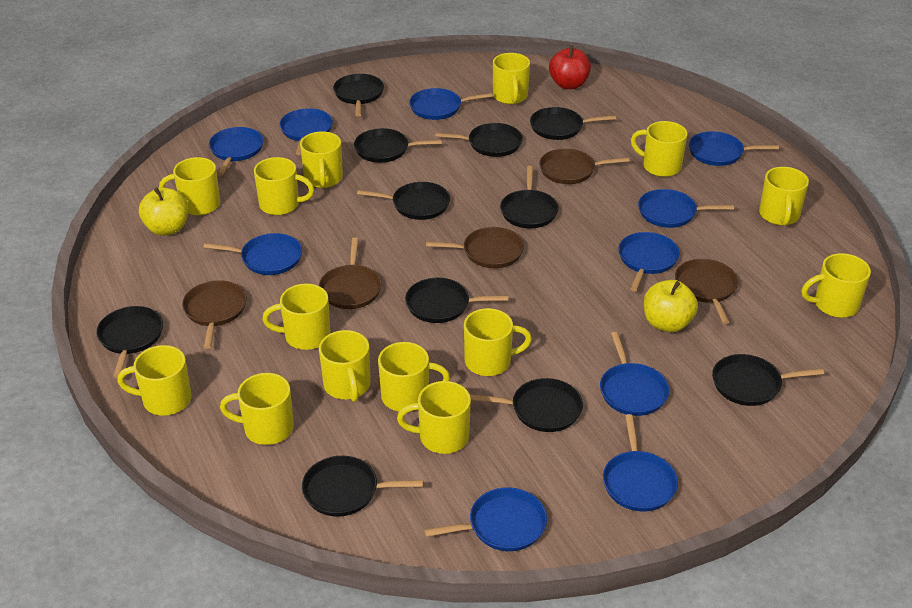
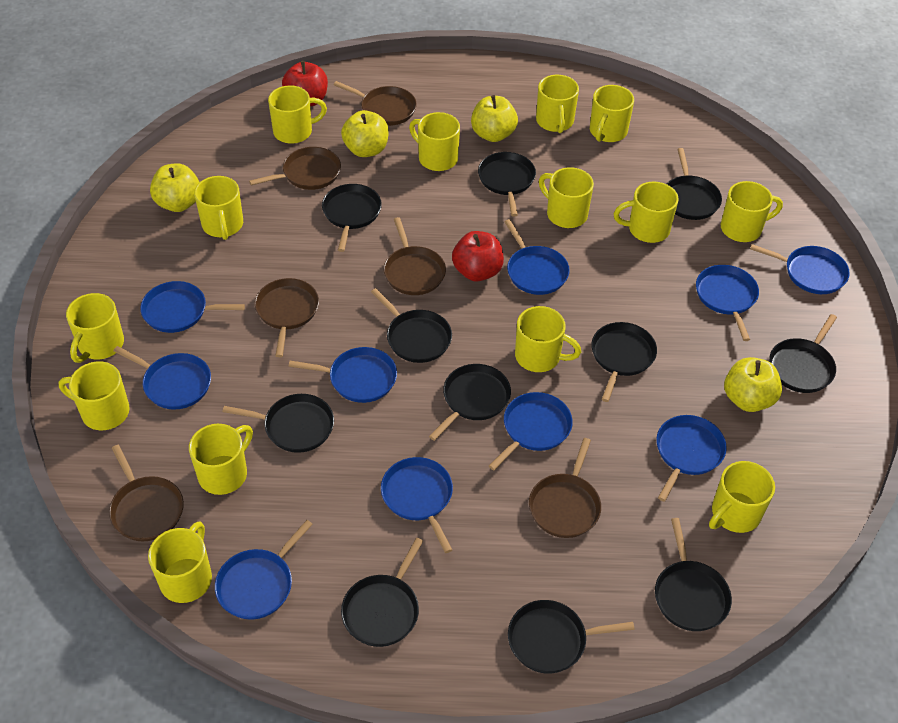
brown pan: 5 -> 6
red apple: 1 -> 2
yellow apple: 2 -> 4

